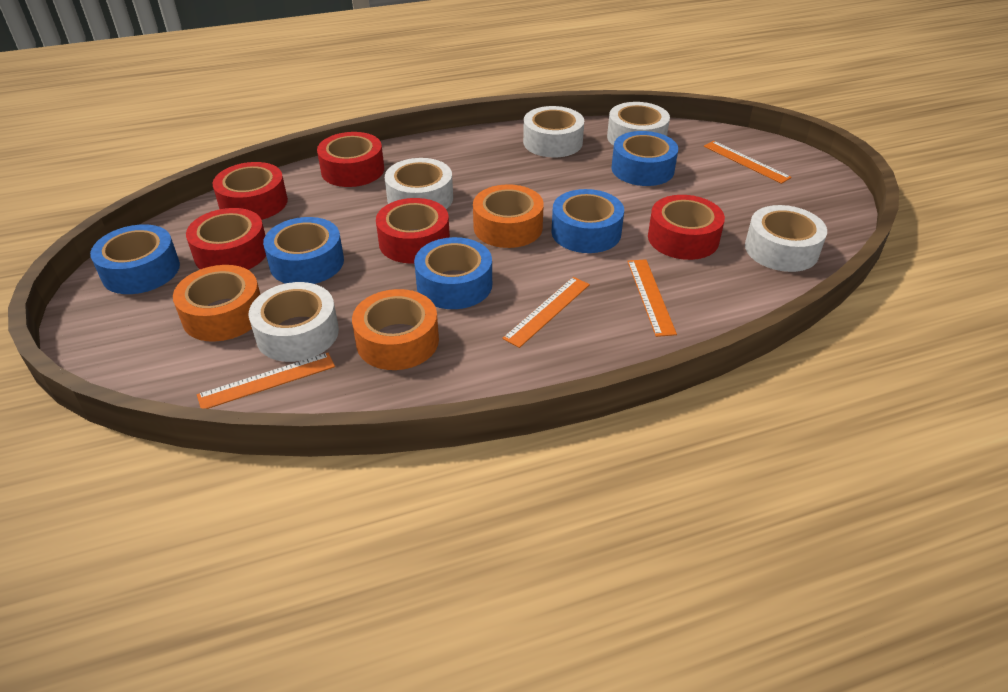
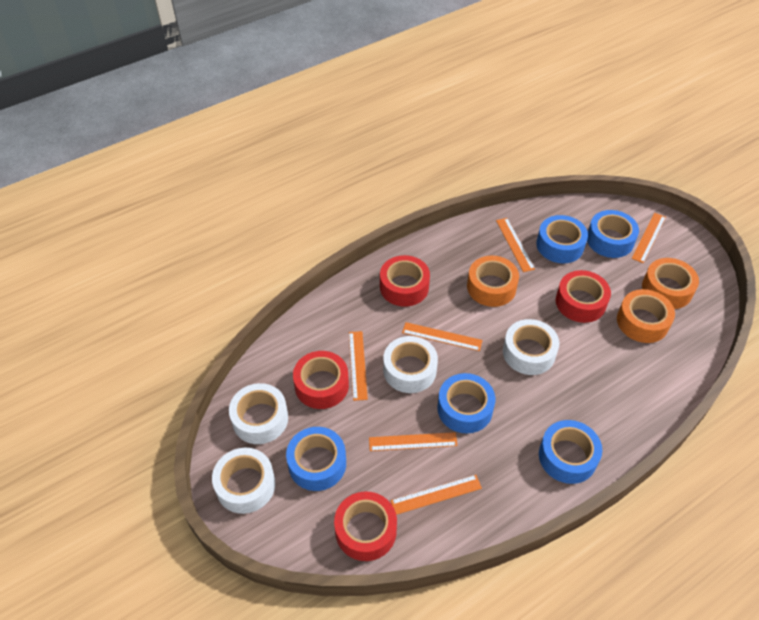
orange ruler: 4 -> 6
red tape: 5 -> 4
white tape: 5 -> 4

